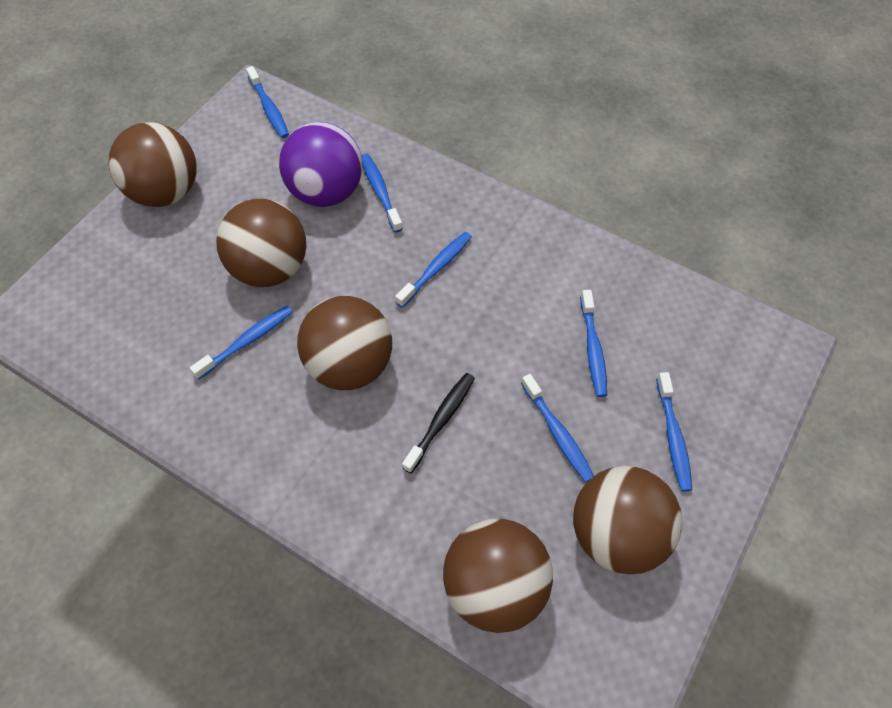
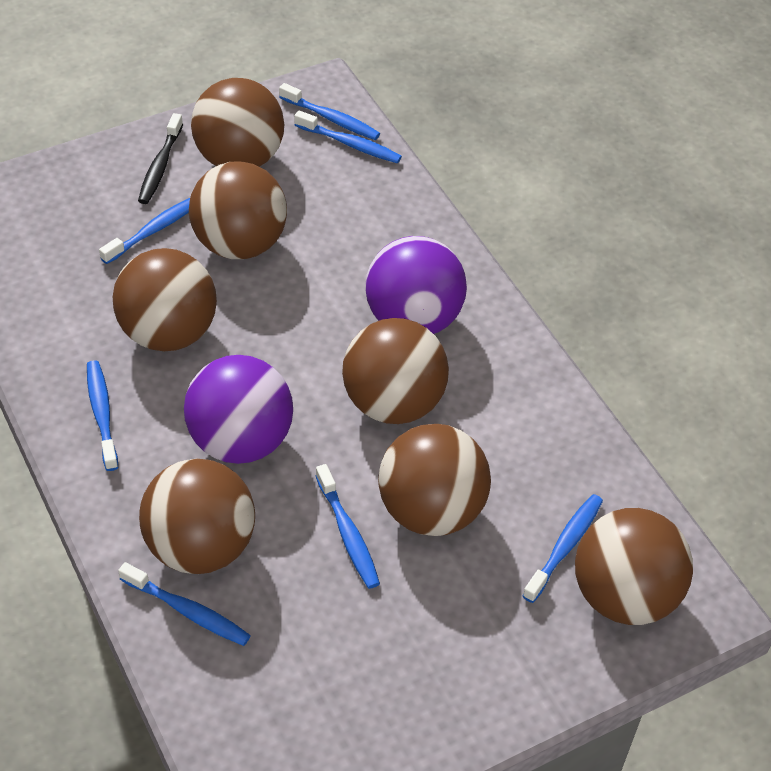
brown ball: 5 -> 7
purple ball: 1 -> 2

